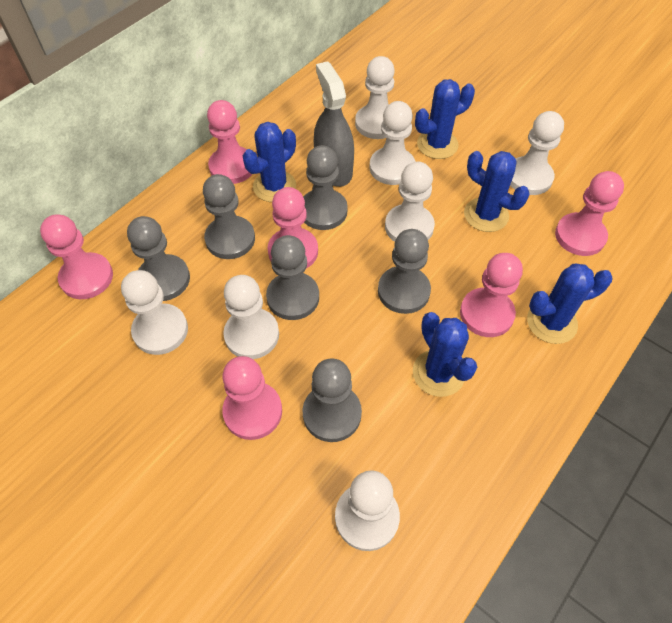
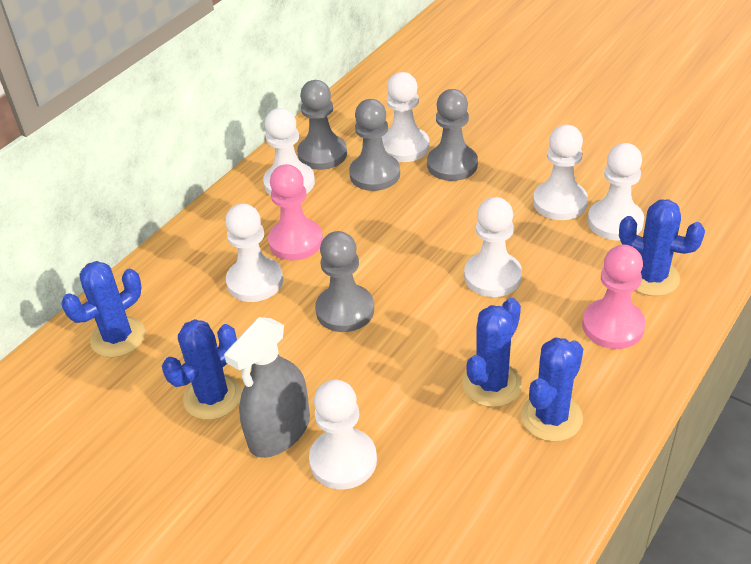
grey pawn: 6 -> 4
pink pawn: 6 -> 2

